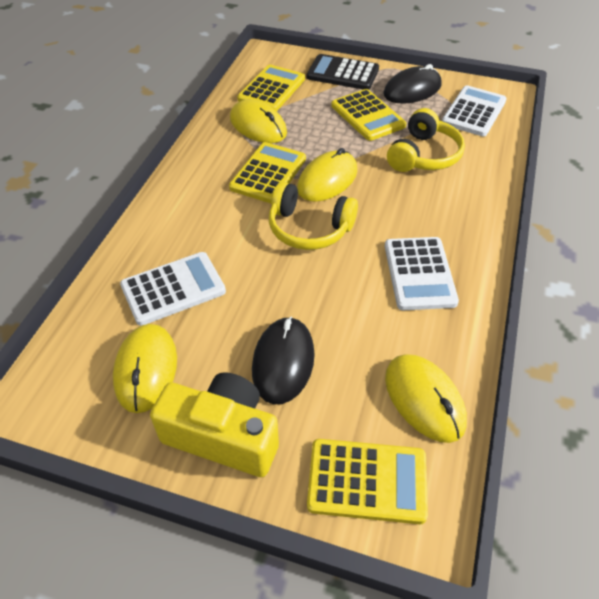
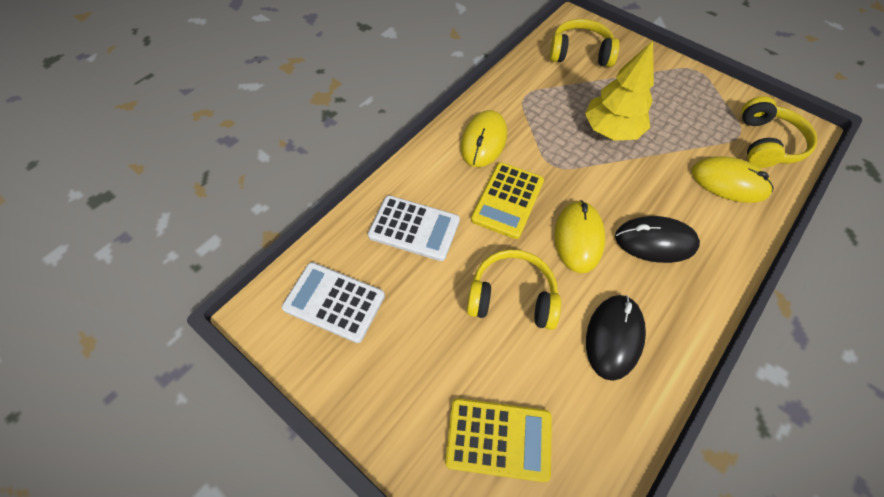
black calculator: 1 -> 0
white calculator: 3 -> 2
yellow calculator: 4 -> 2
yellow camera: 1 -> 0
yellow headphones: 2 -> 3
yellow mouse: 4 -> 3
yellow tree: 0 -> 1

